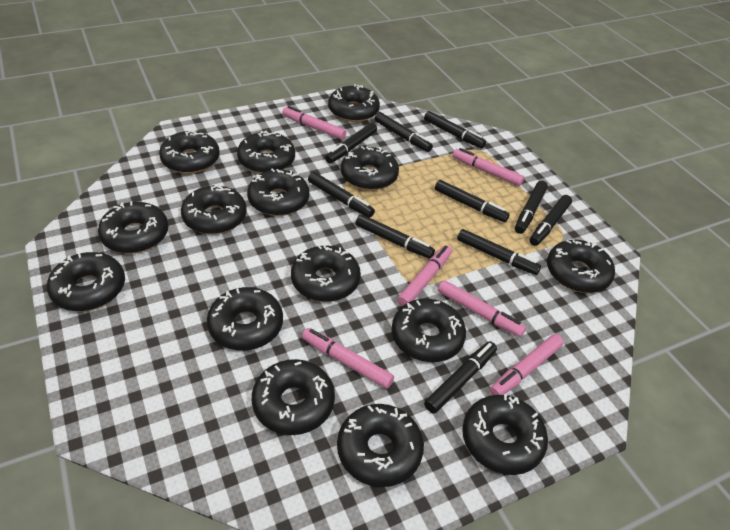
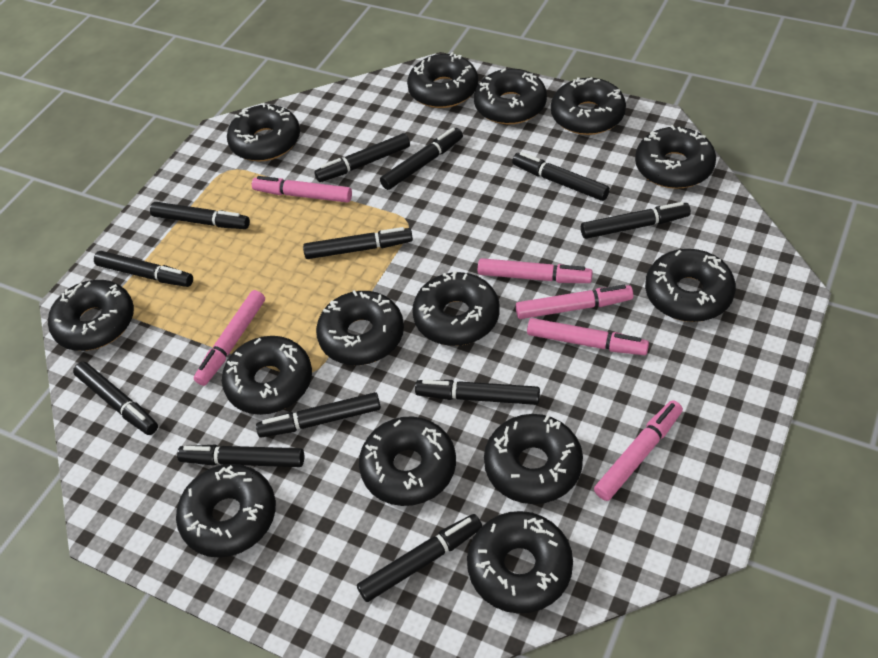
black donut: 15 -> 14
black marker: 10 -> 12

